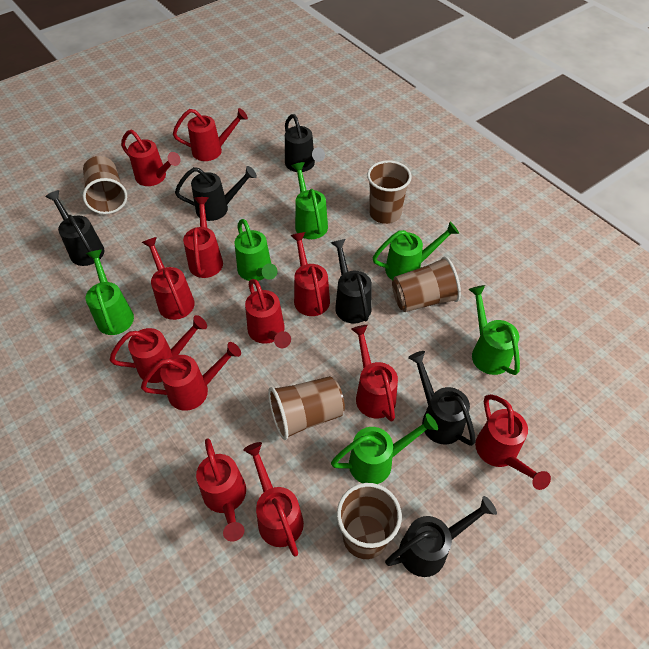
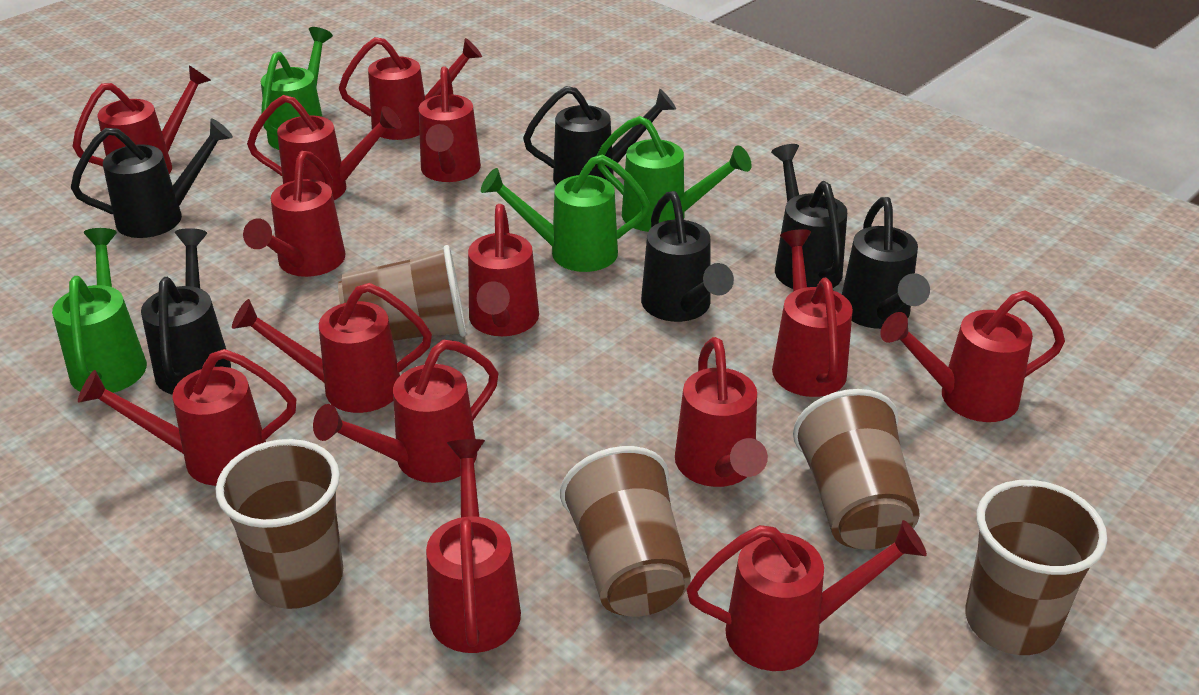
green watering can: 6 -> 4
red watering can: 12 -> 14

